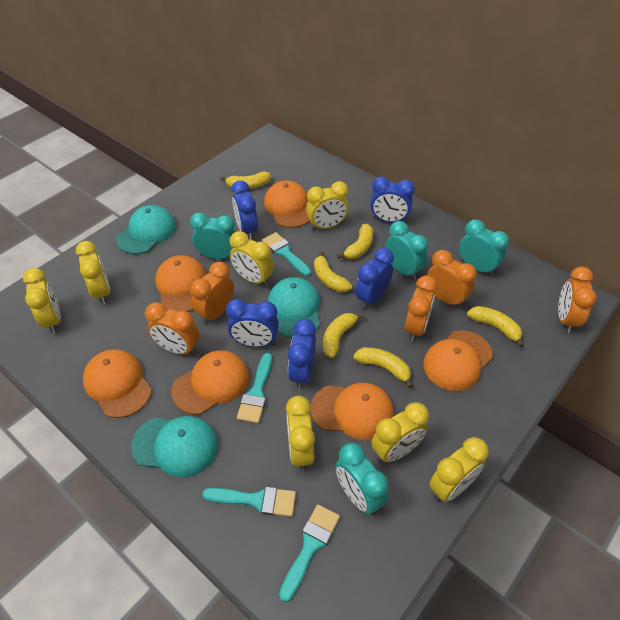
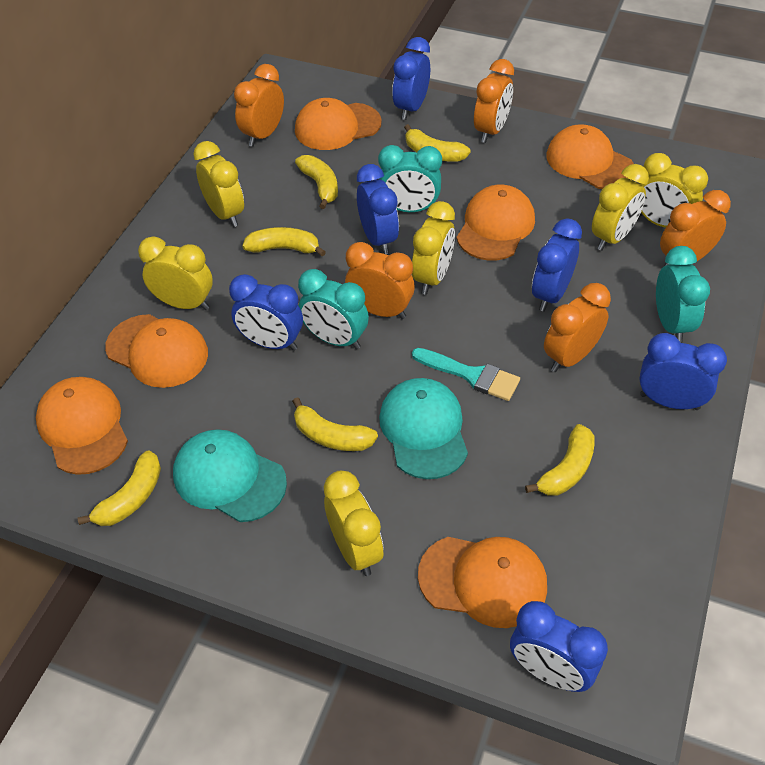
blue clock: 5 -> 6
turquoise brush: 4 -> 1
turquoise cap: 3 -> 2
turquoise clock: 4 -> 3
yellow clock: 7 -> 6

